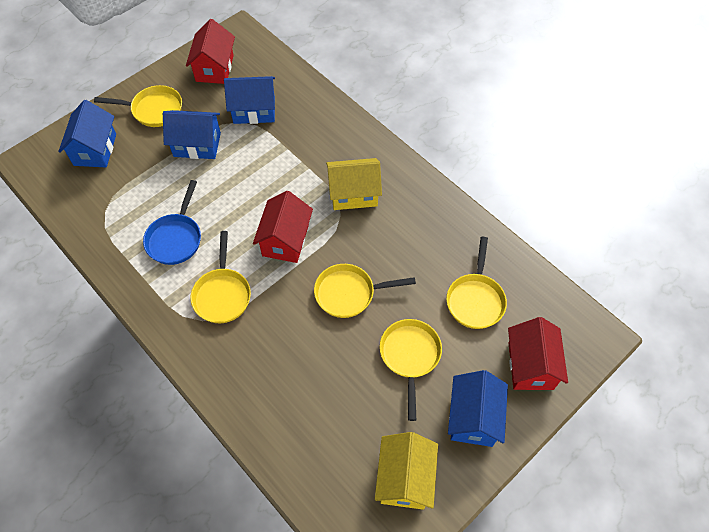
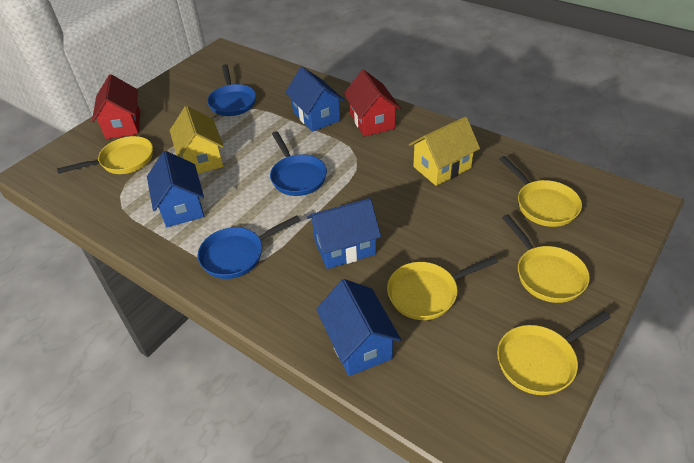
blue pan: 1 -> 3
red house: 3 -> 2

